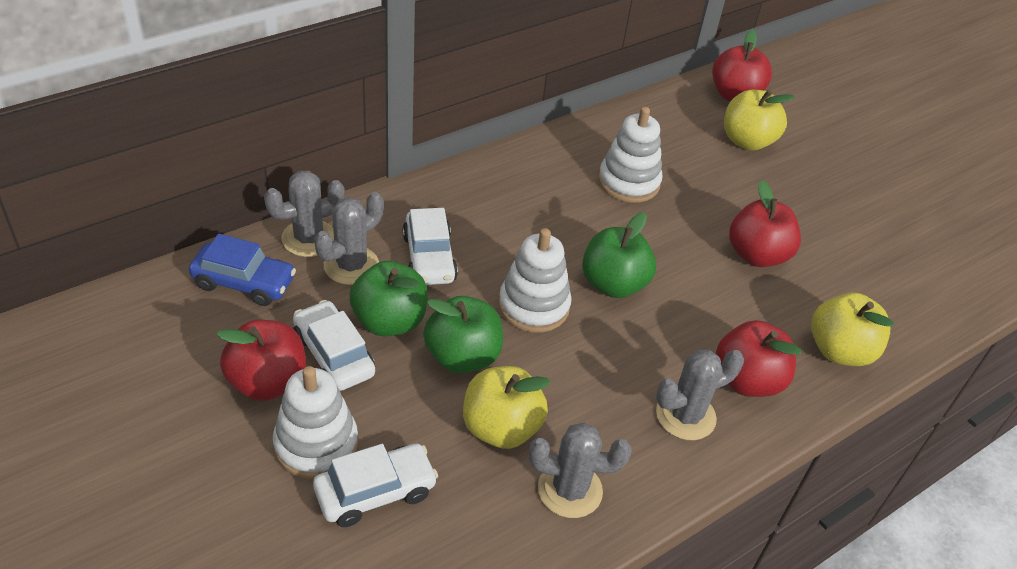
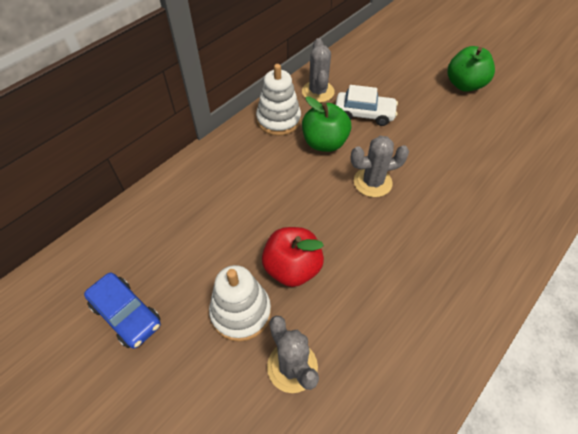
green apple: 3 -> 2
grey cactus: 4 -> 3
red apple: 4 -> 1
white car: 3 -> 1
white stacking toy: 3 -> 2
yellow apple: 3 -> 0

